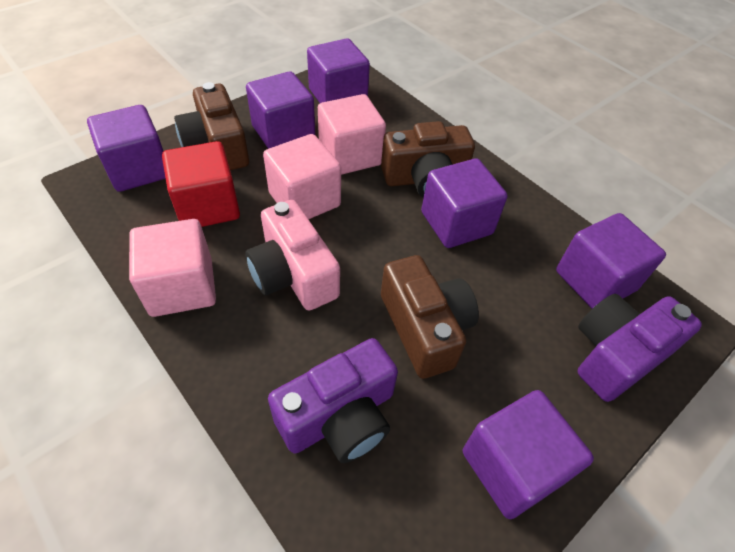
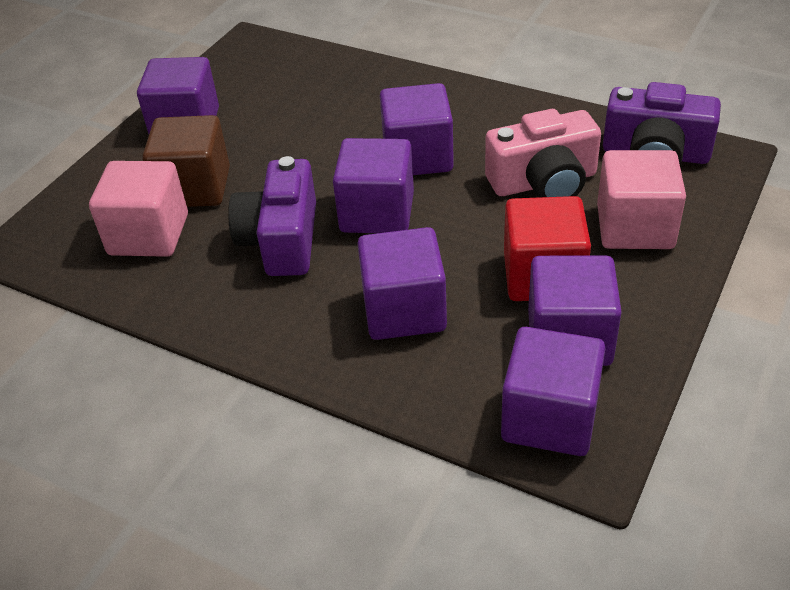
brown camera: 3 -> 0
brown cube: 0 -> 1
pink cube: 3 -> 2

